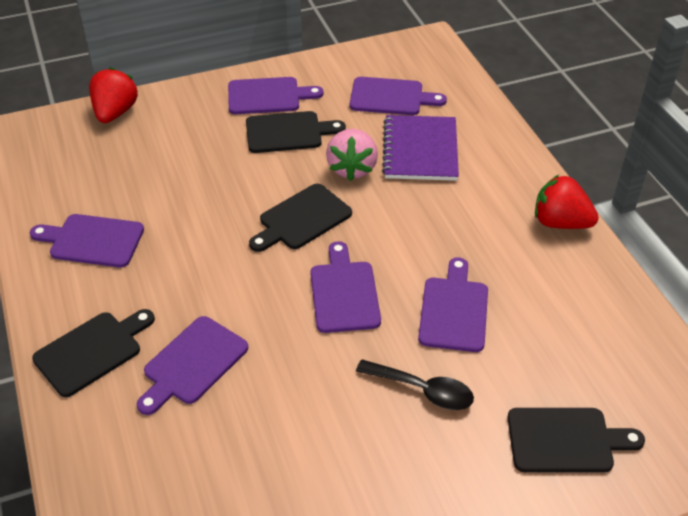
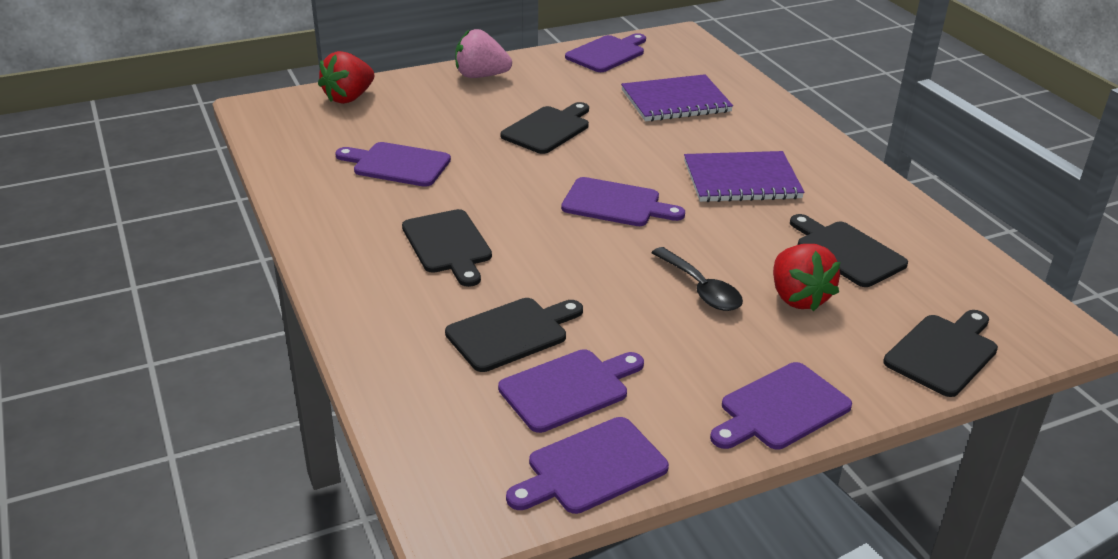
black cutting board: 4 -> 5
purple notebook: 1 -> 2

